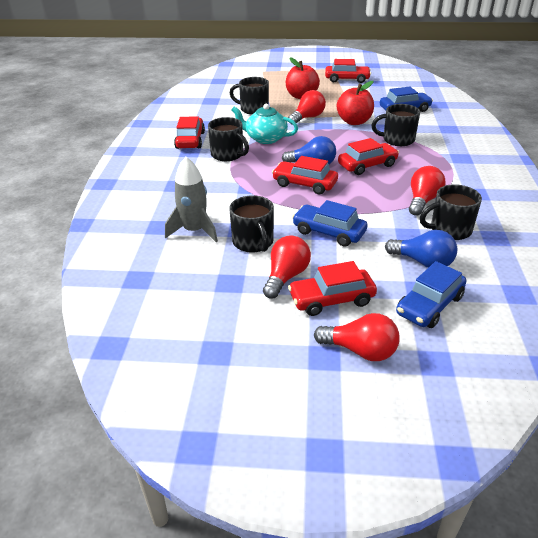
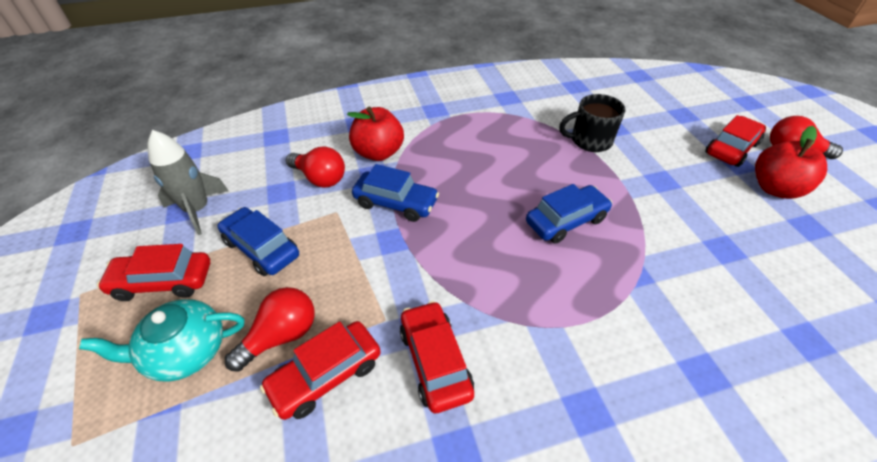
black mug: 5 -> 1
blue light bulb: 2 -> 0
red car: 5 -> 4
red light bulb: 4 -> 3

